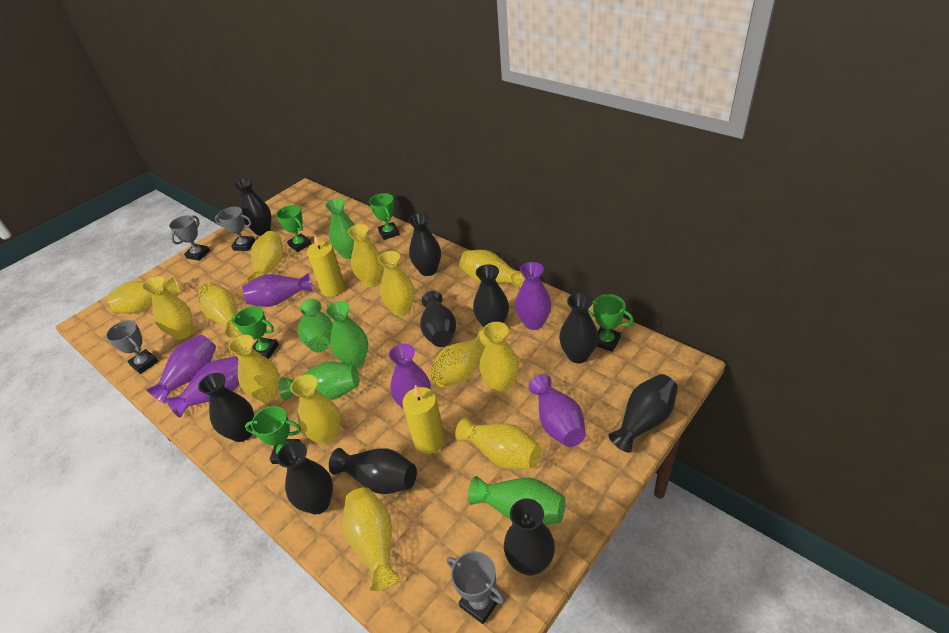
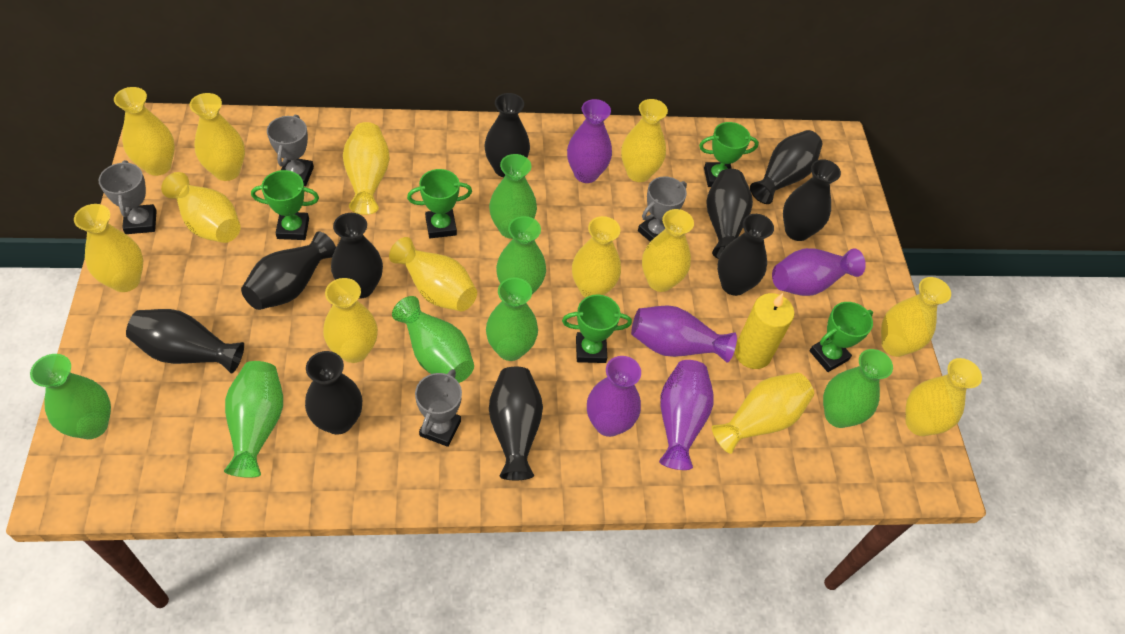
green vase: 5 -> 7
purple vase: 6 -> 5
yellow candle: 2 -> 1

